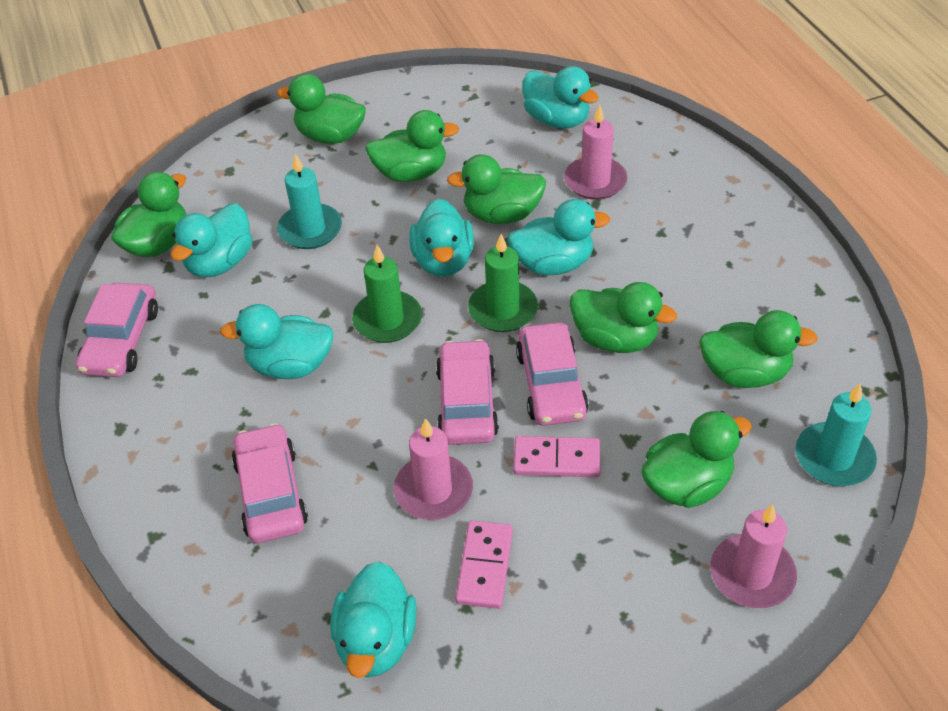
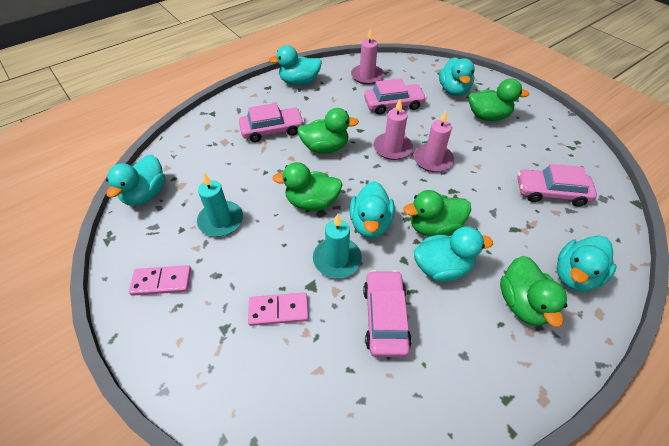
green candle: 2 -> 0
green duck: 7 -> 5

